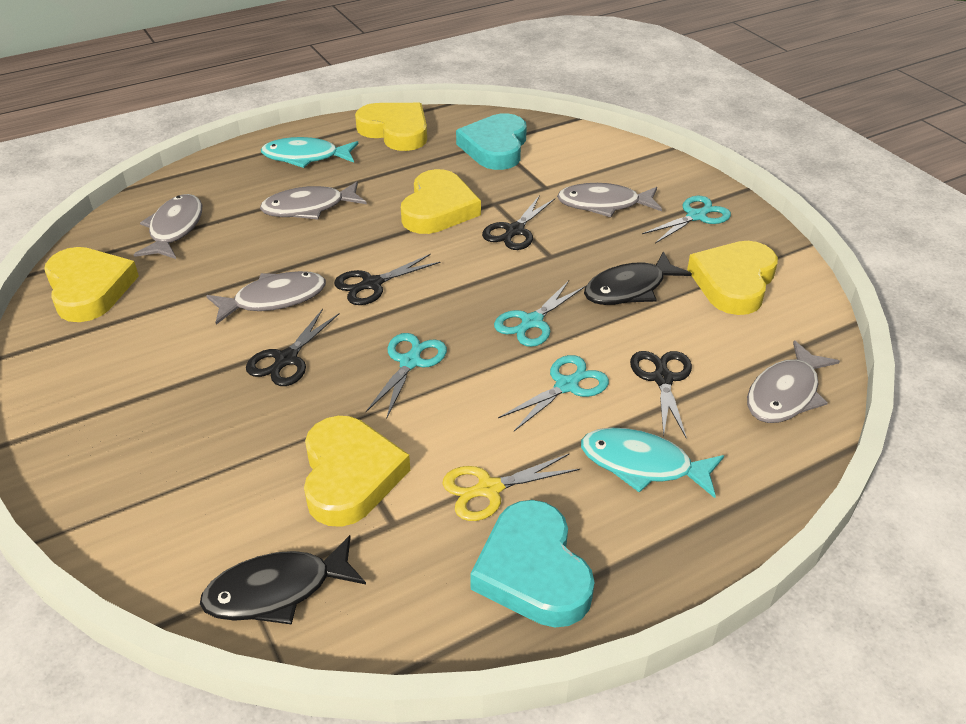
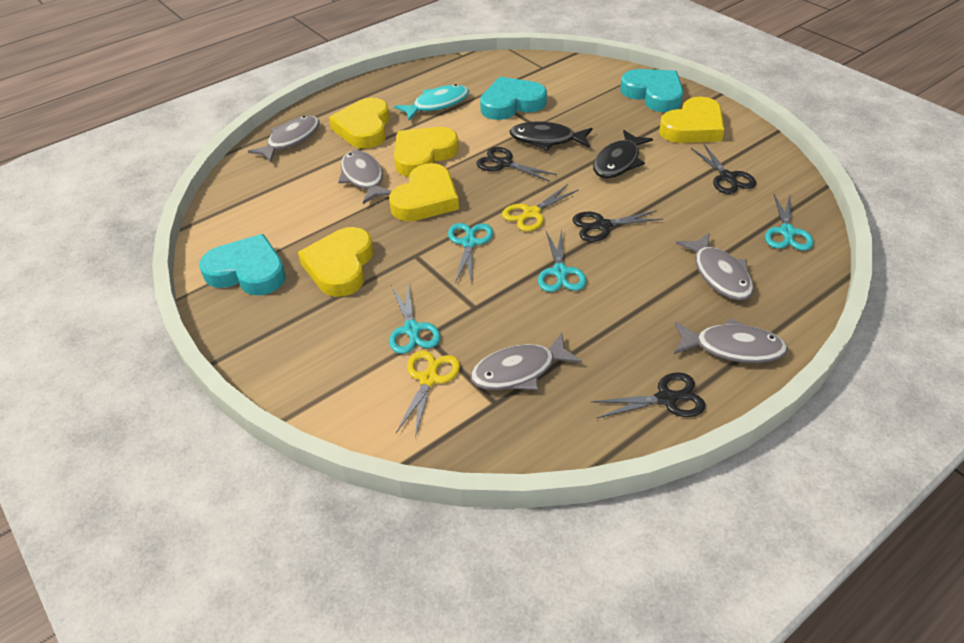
turquoise fish: 2 -> 1
turquoise heart: 2 -> 3
yellow scissors: 1 -> 2

